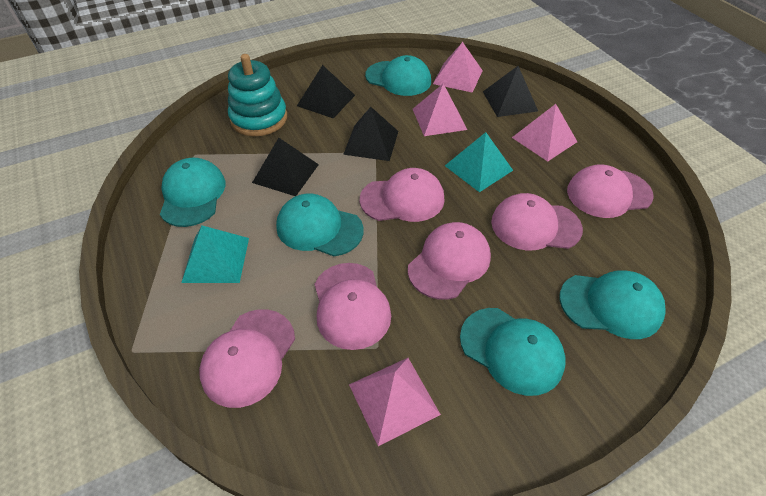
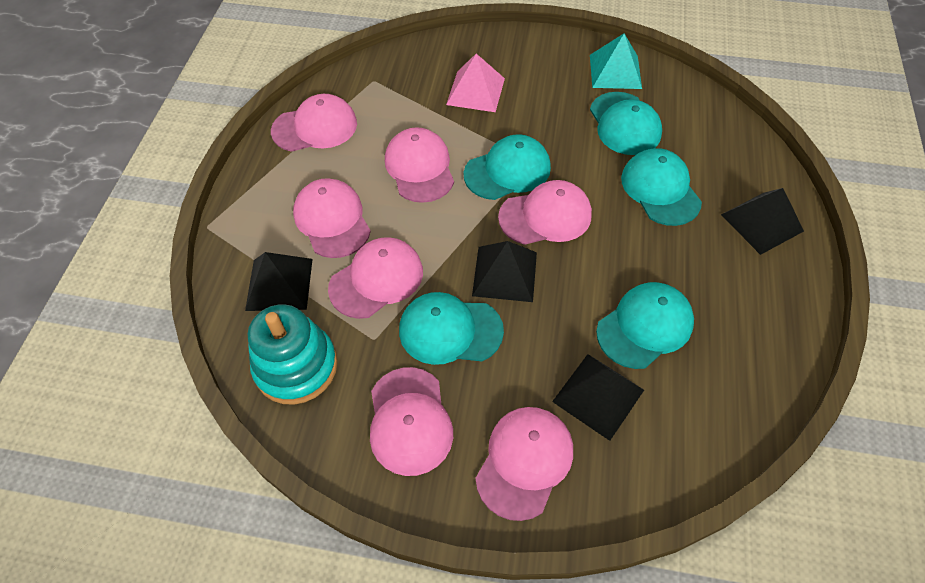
pink cap: 6 -> 7
pink pyramid: 4 -> 1
turquoise pyramid: 2 -> 1

